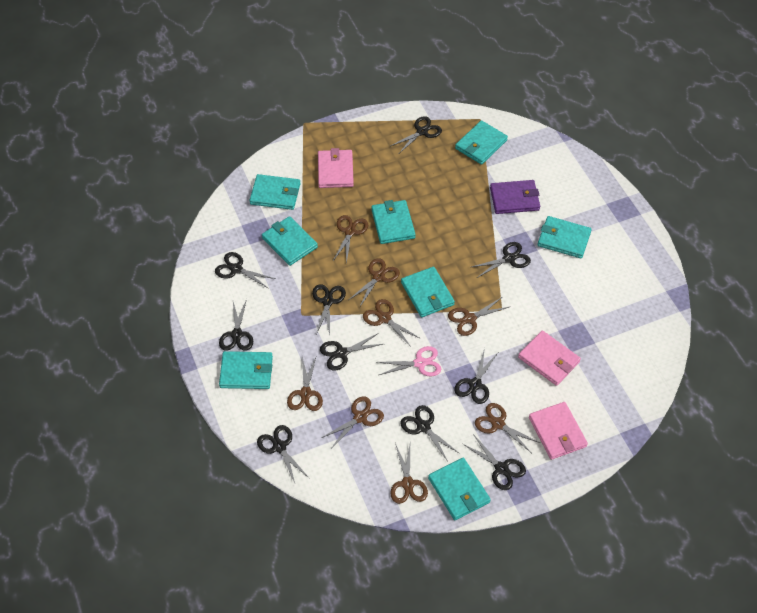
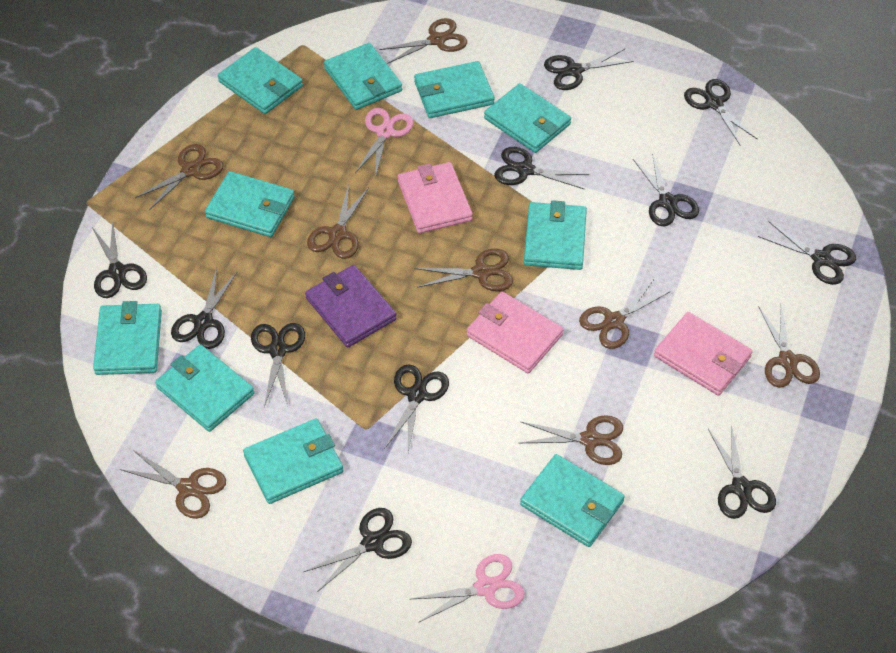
black scissors: 10 -> 11
pink scissors: 1 -> 2
turquoise wallet: 8 -> 10

